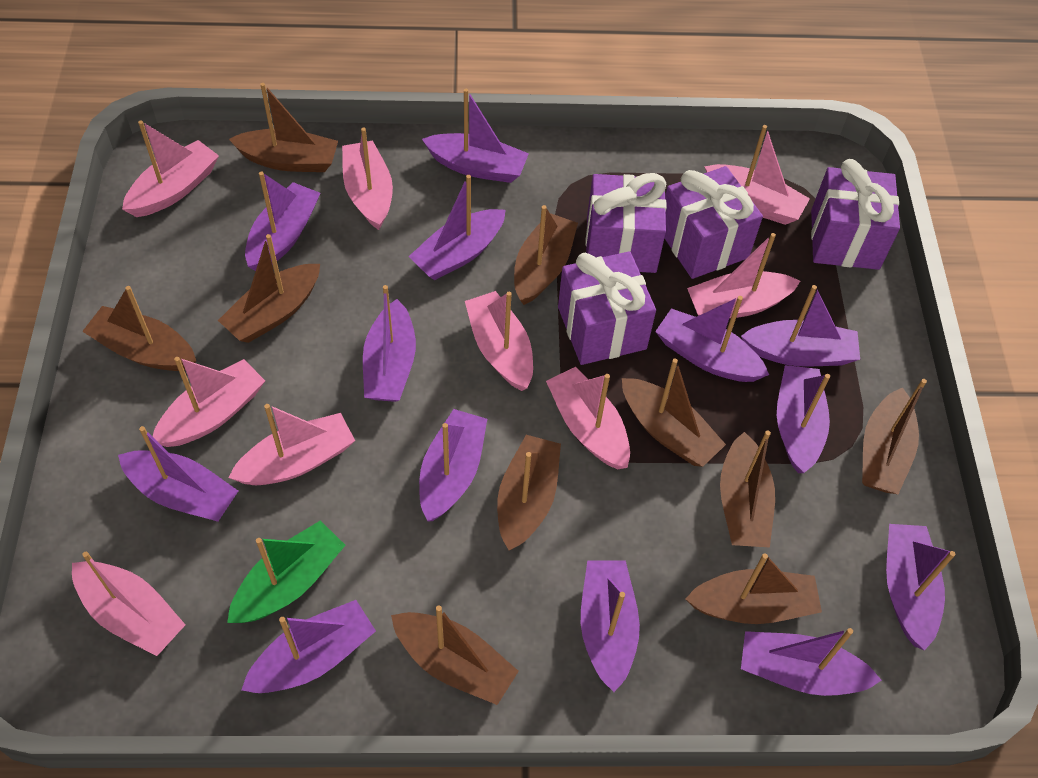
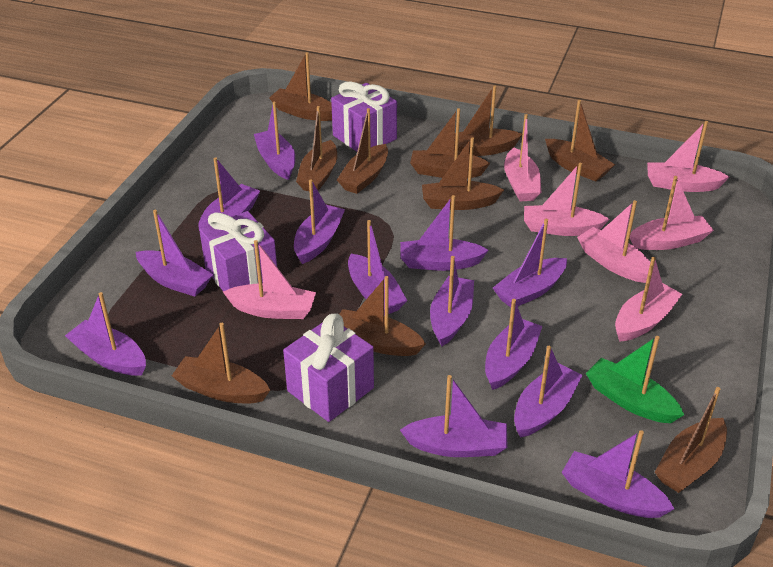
pink boat: 9 -> 7
purple gift: 4 -> 3

